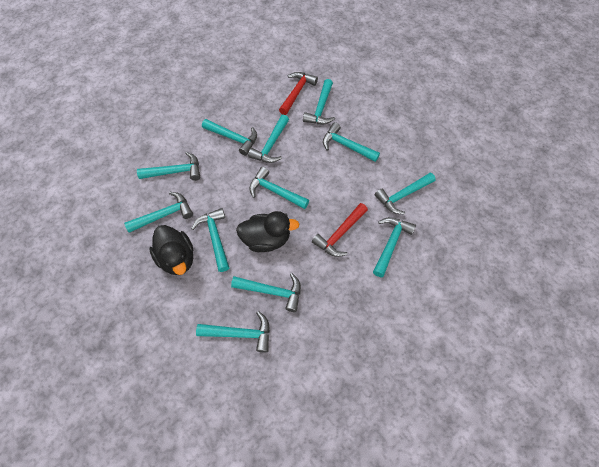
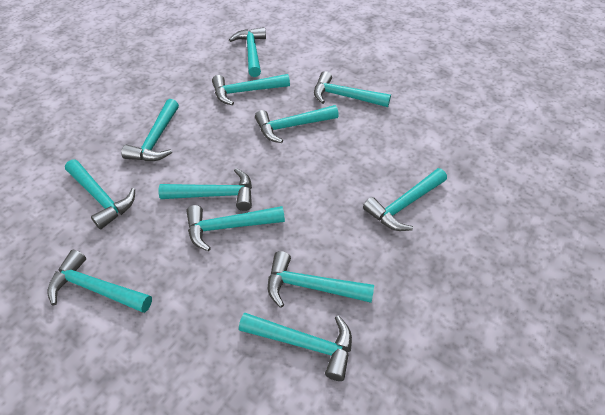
black duck: 2 -> 0
red hammer: 2 -> 0

